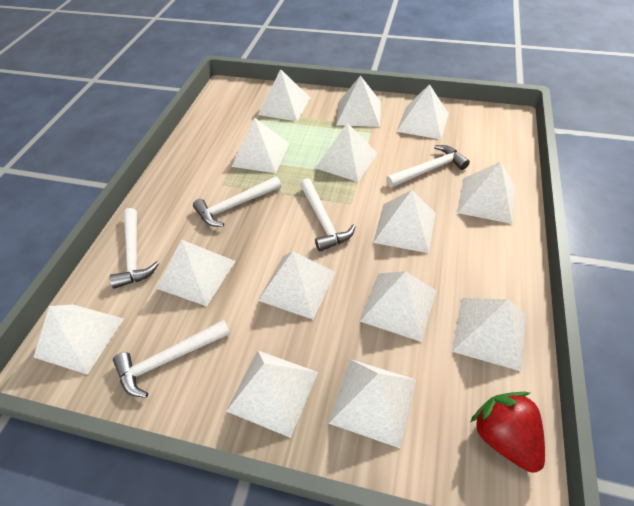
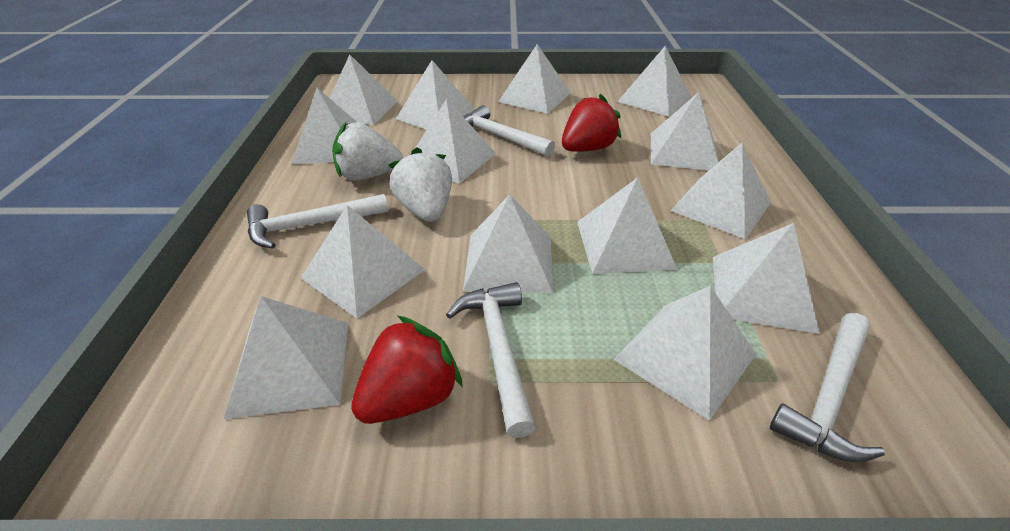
red strawberry: 1 -> 2
white hammer: 5 -> 4
white strawberry: 0 -> 2

